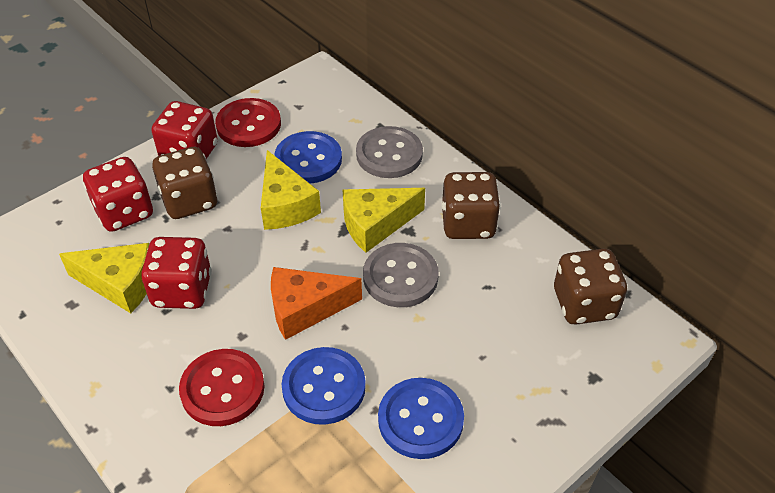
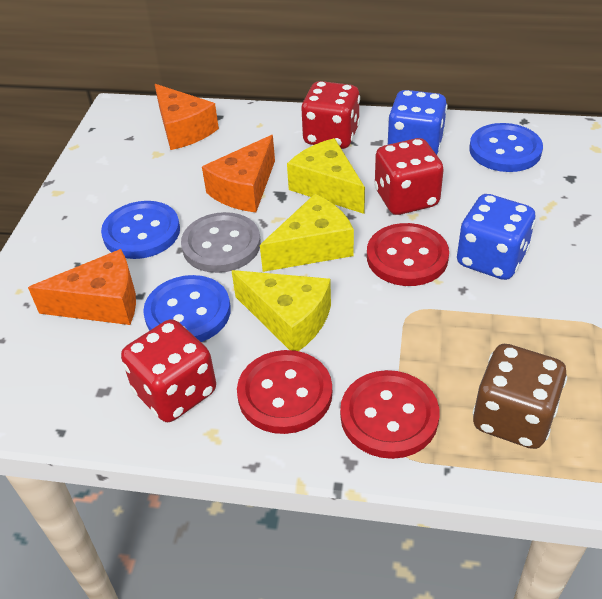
blue dice: 0 -> 2
brown dice: 3 -> 1
grey button: 2 -> 1
orange cheese: 1 -> 3
red button: 2 -> 3

